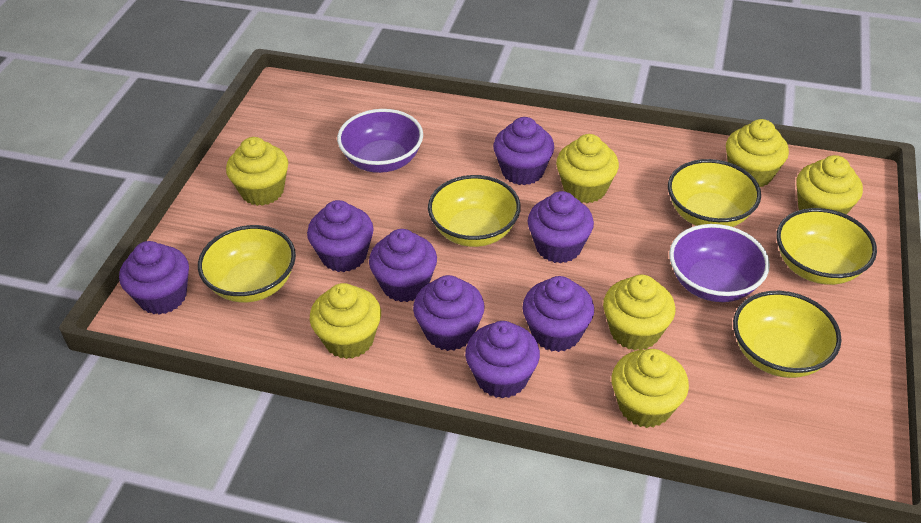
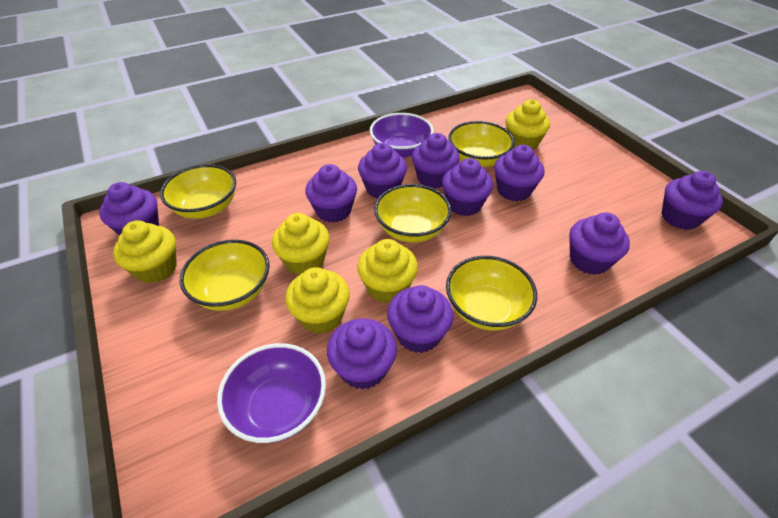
purple cupcake: 8 -> 10
yellow cupcake: 7 -> 5

